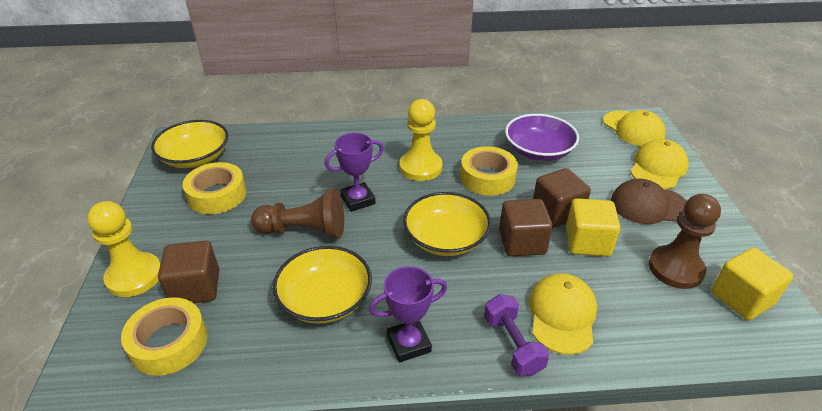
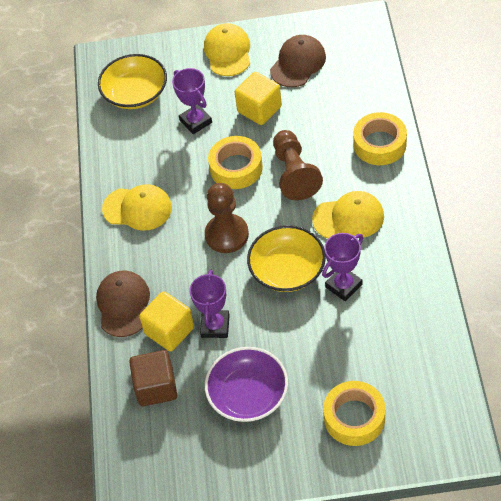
brown cap: 1 -> 2
brown cube: 3 -> 1
purple dumbbell: 1 -> 0
purple trophy: 2 -> 3
yellow bowl: 3 -> 2
yellow pawn: 2 -> 0

